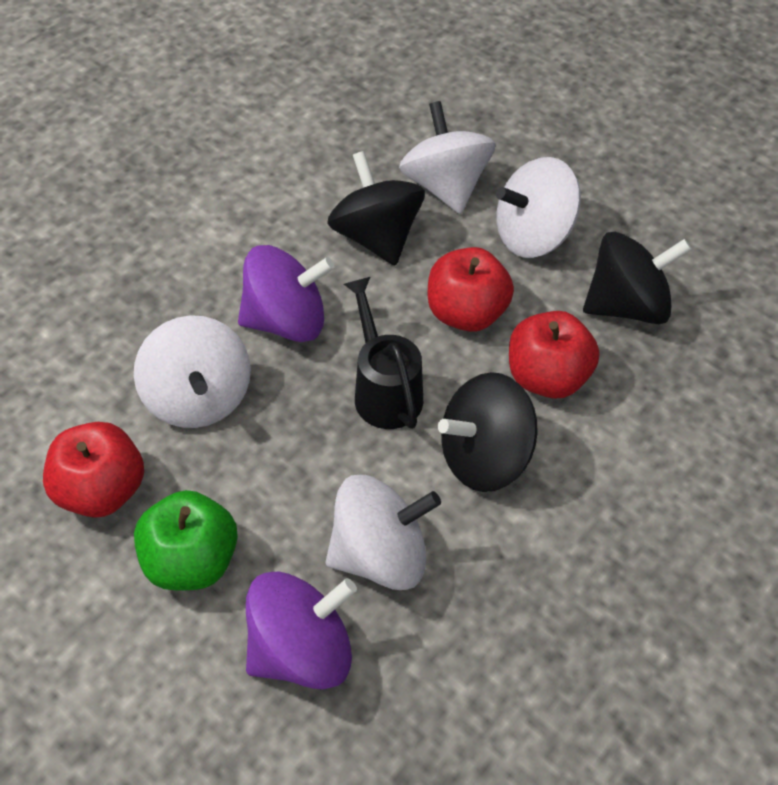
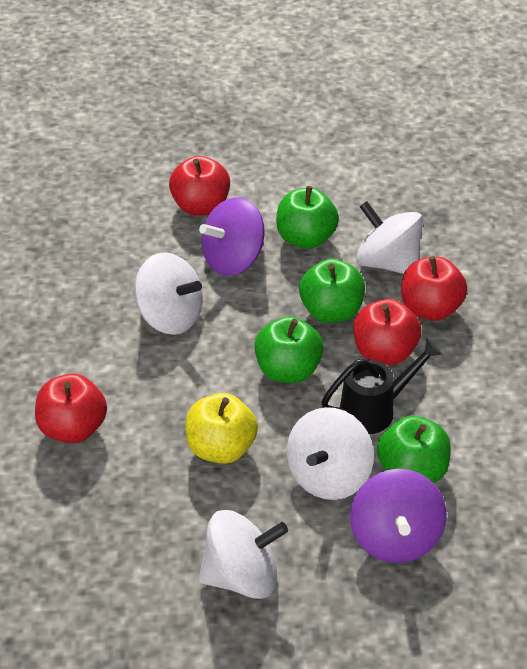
black spinning top: 3 -> 0
green apple: 1 -> 4
red apple: 3 -> 4
yellow apple: 0 -> 1

